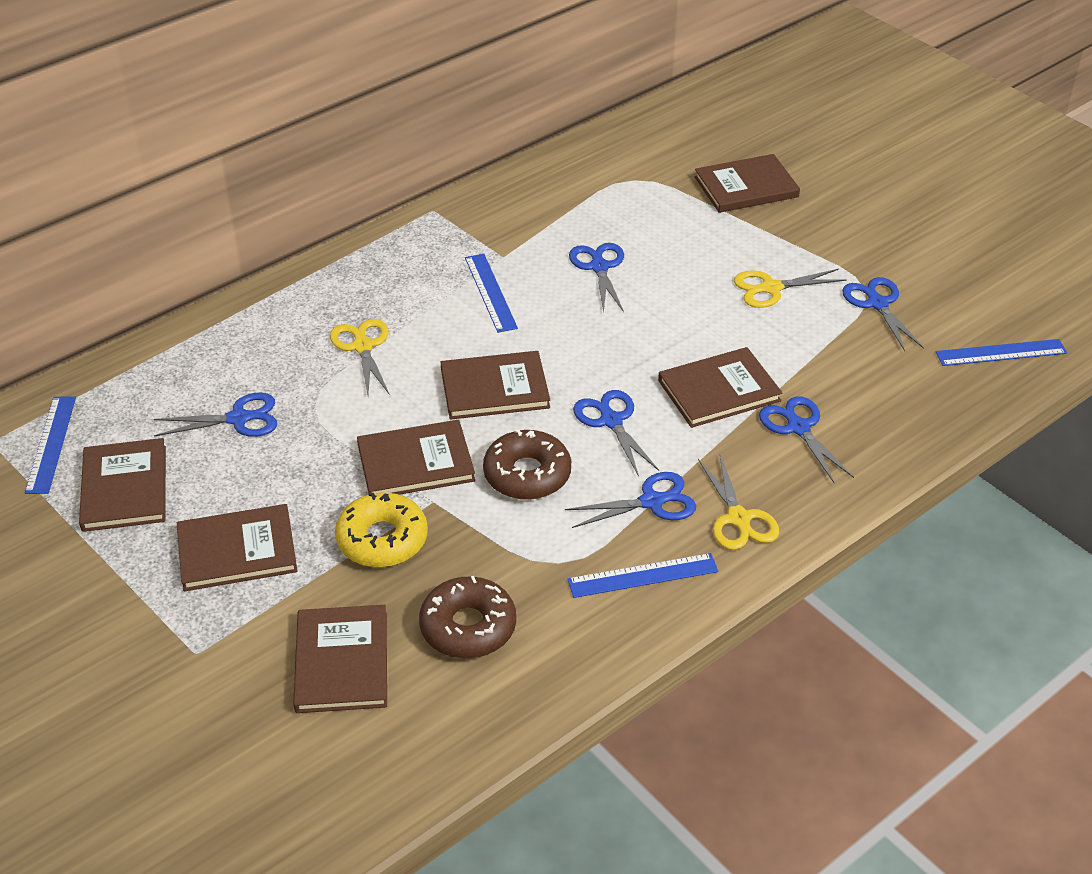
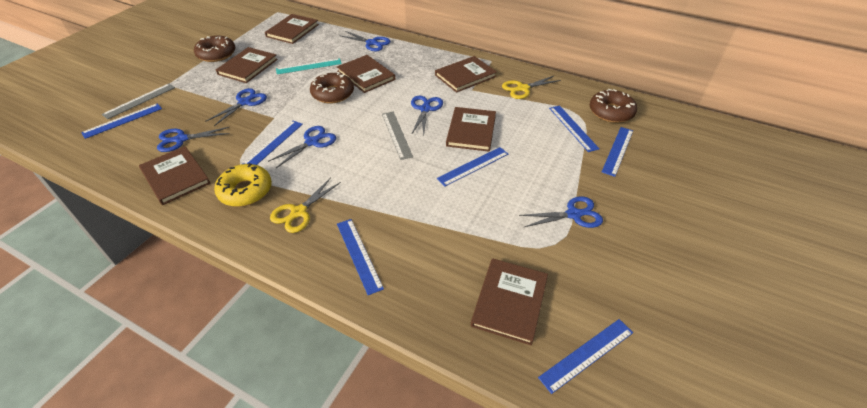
blue ruler: 4 -> 7
brown donut: 2 -> 3
grey ruler: 0 -> 2
turquoise ruler: 0 -> 1
yellow scissors: 3 -> 2

